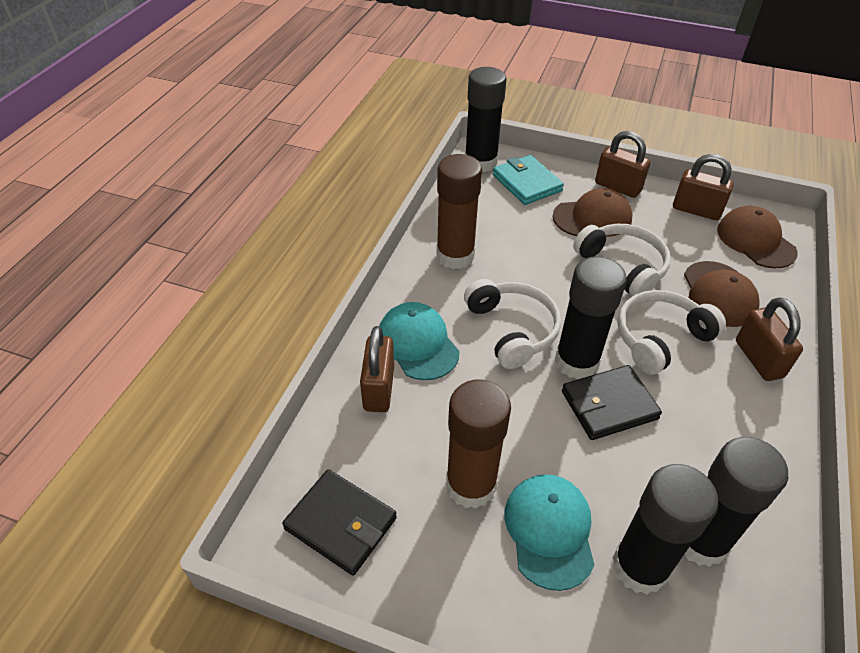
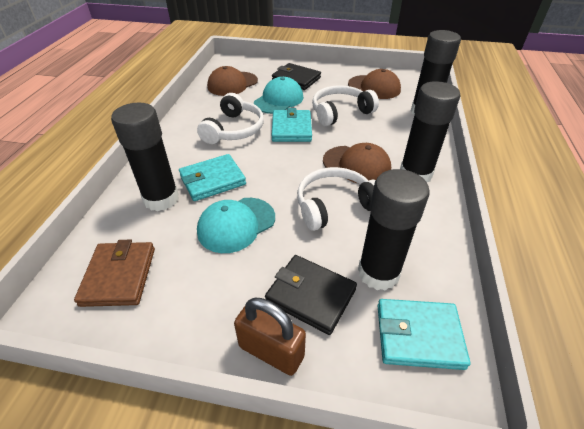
brown glue stick: 2 -> 0
brown padlock: 4 -> 1
brown wallet: 0 -> 1
turquoise wallet: 1 -> 3

